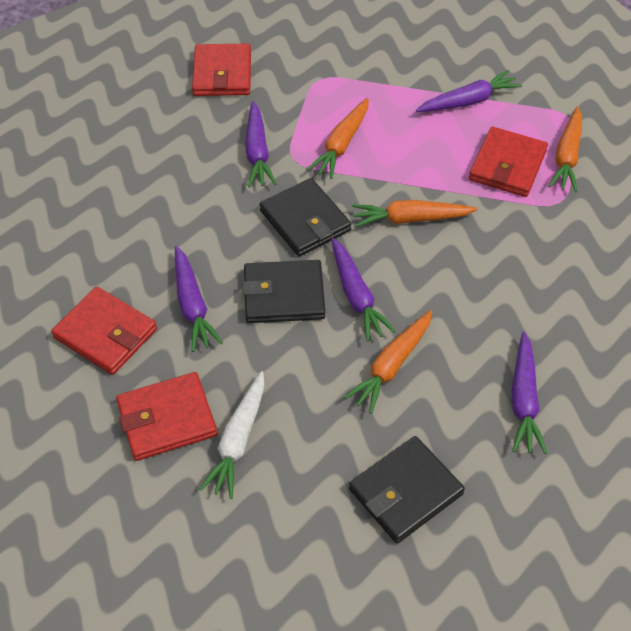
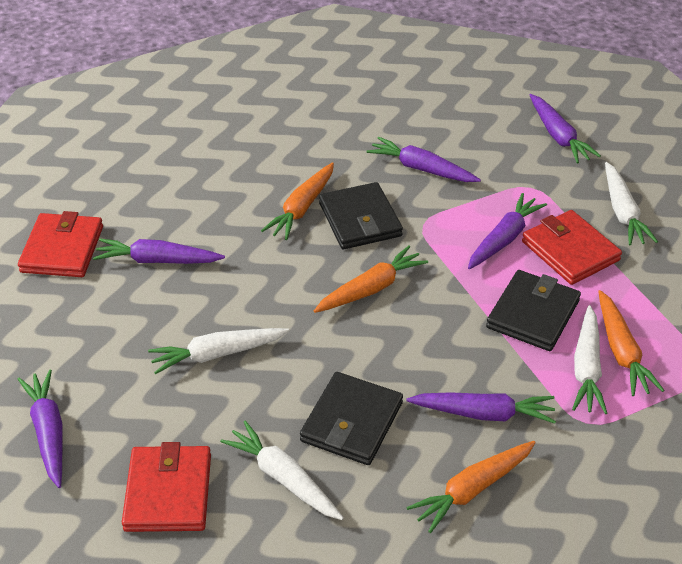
purple carrot: 5 -> 6
red wallet: 4 -> 3
white carrot: 1 -> 4

